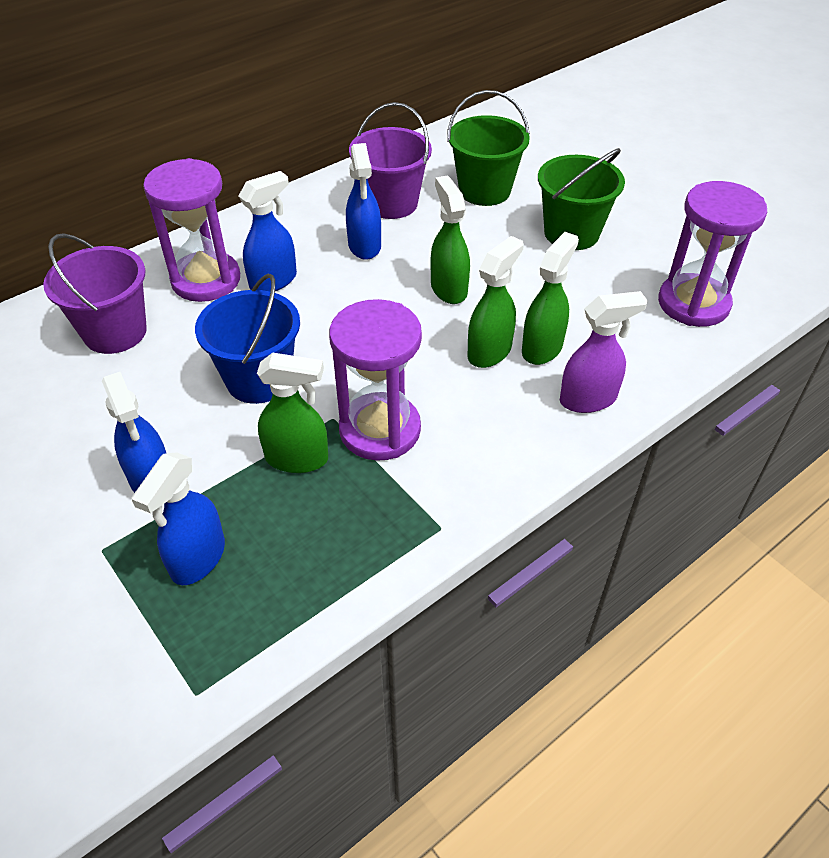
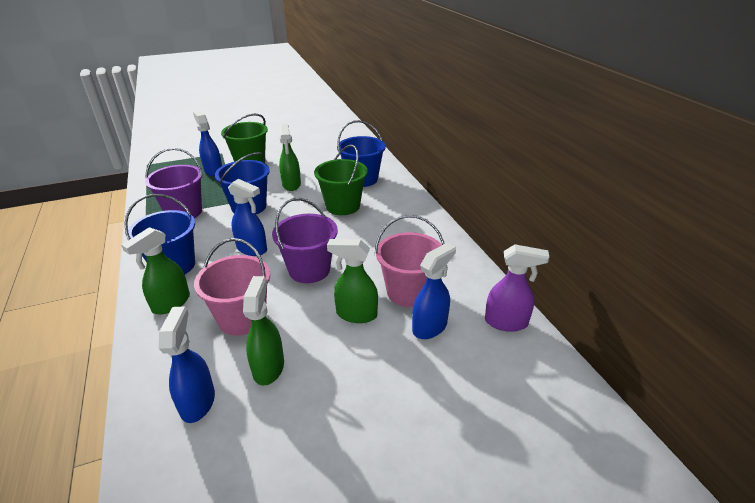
blue bucket: 1 -> 3
pink bucket: 0 -> 2
purple hourglass: 3 -> 0

